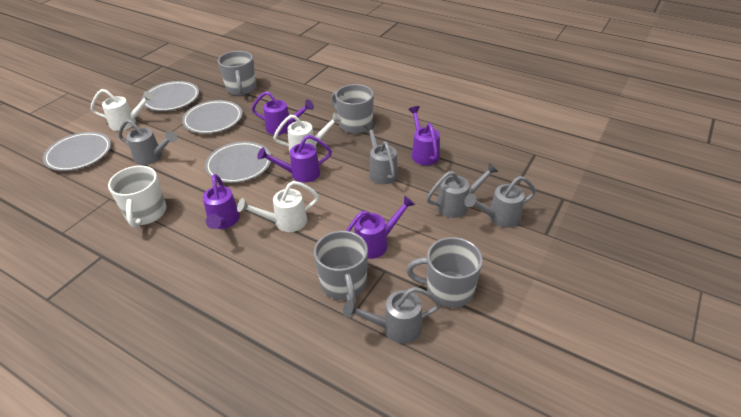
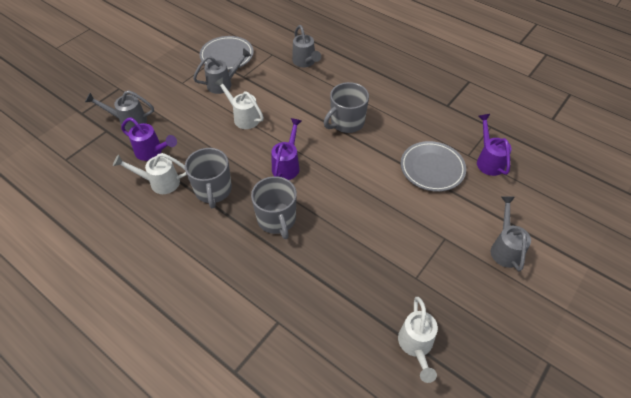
grey mug: 4 -> 3
grey plate: 4 -> 2
grey watering can: 5 -> 4
purple watering can: 5 -> 3
white mug: 1 -> 0

